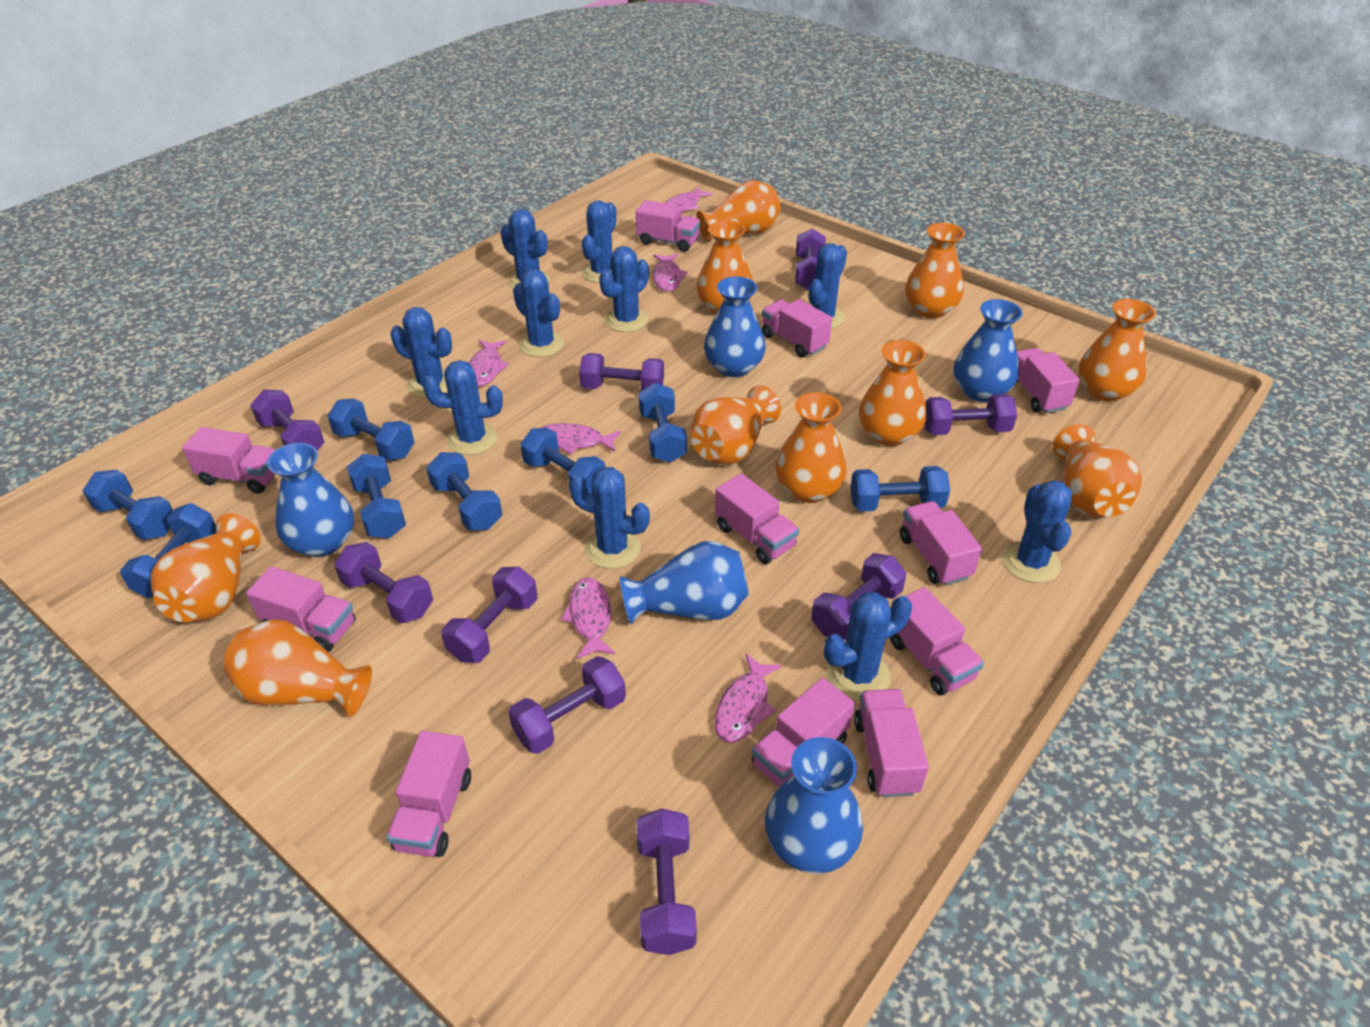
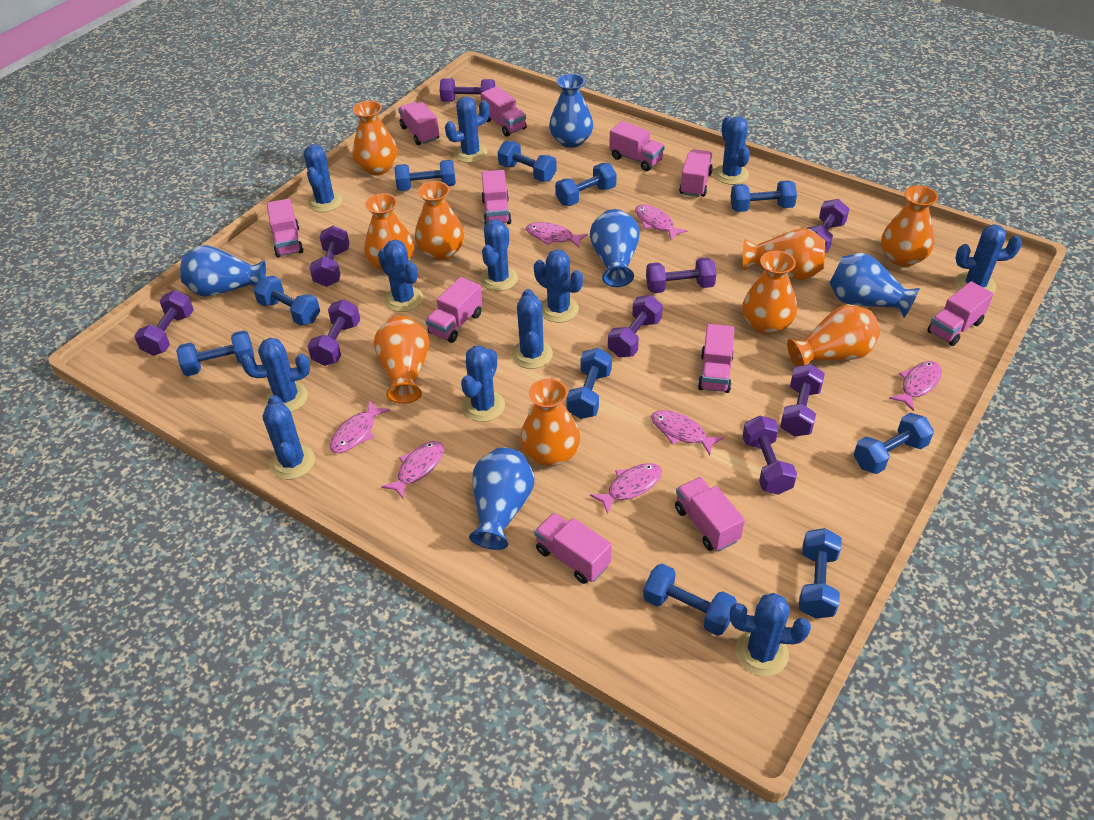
blue cactus: 10 -> 12
blue dumbbell: 8 -> 10
orange vase: 10 -> 9
pink fish: 6 -> 7

